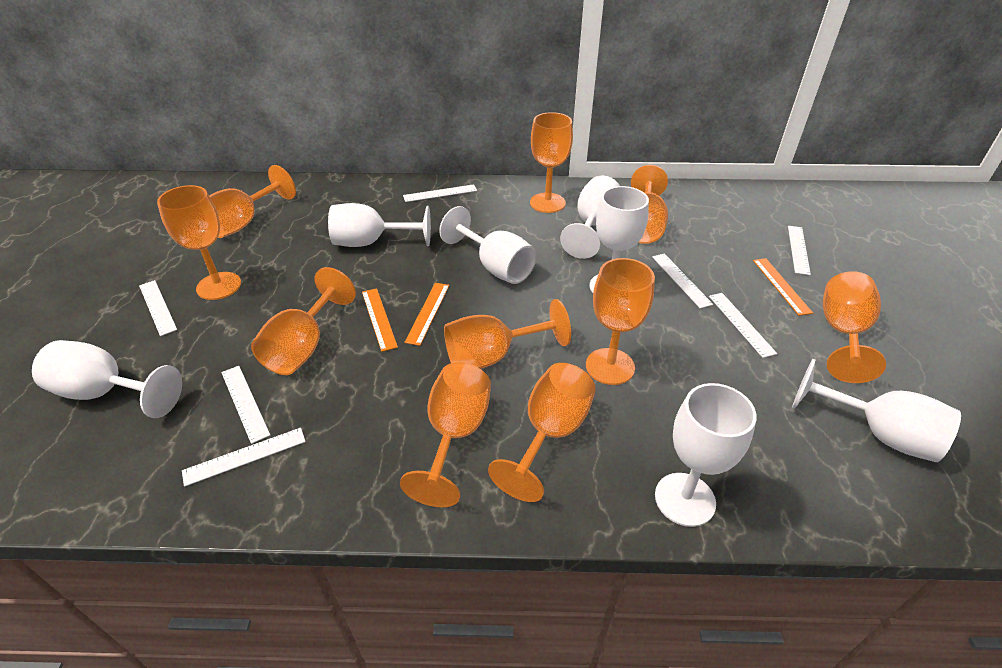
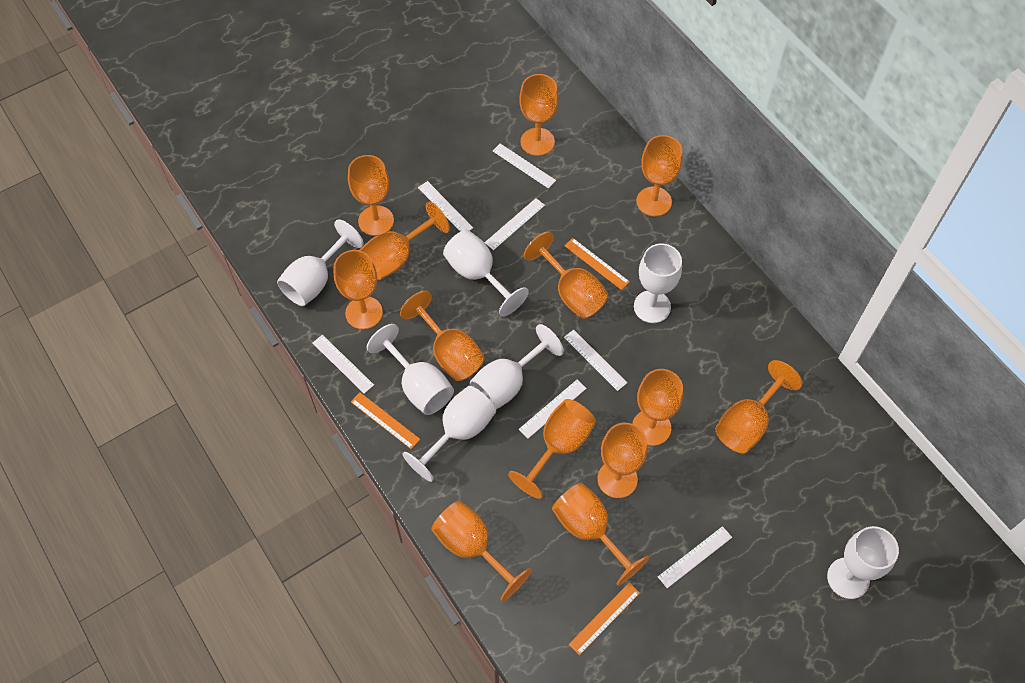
orange goblet: 10 -> 13

